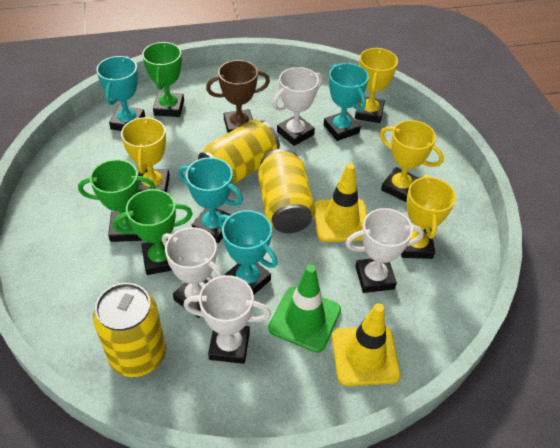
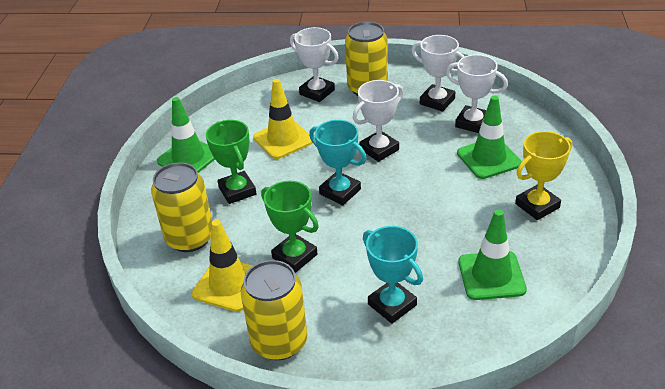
brown trophy: 1 -> 0
green traffic cone: 1 -> 3
green trophy: 3 -> 2
turquoise trophy: 4 -> 2
yellow trophy: 4 -> 1

